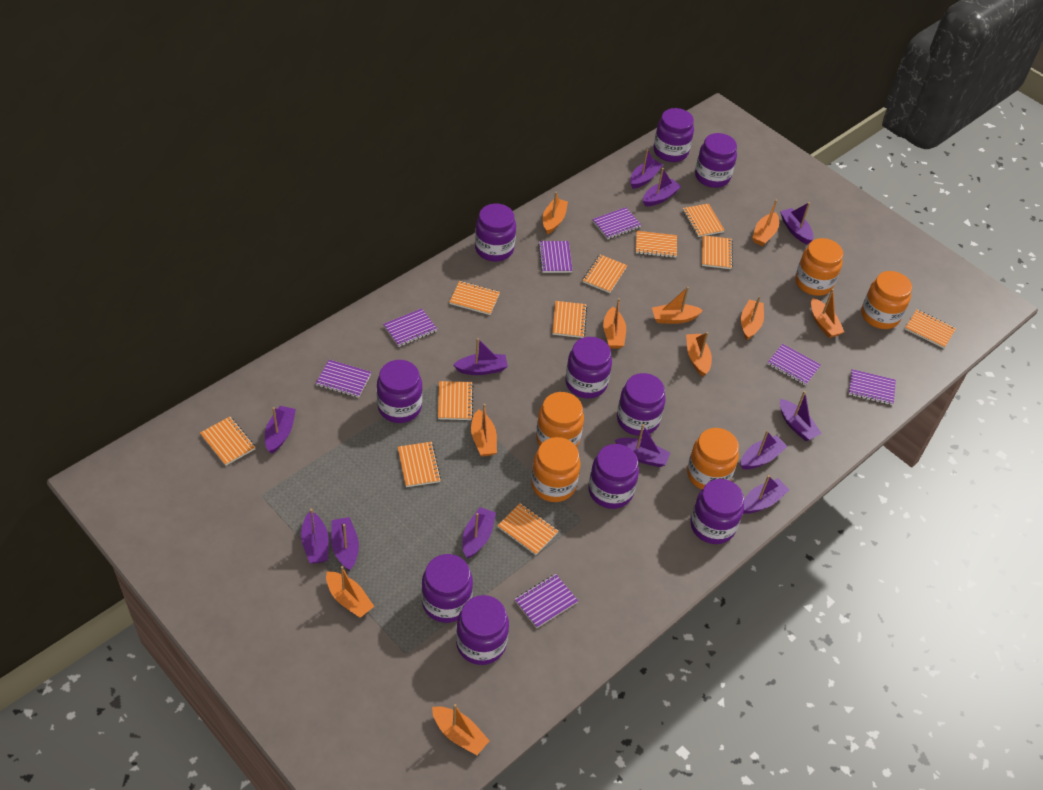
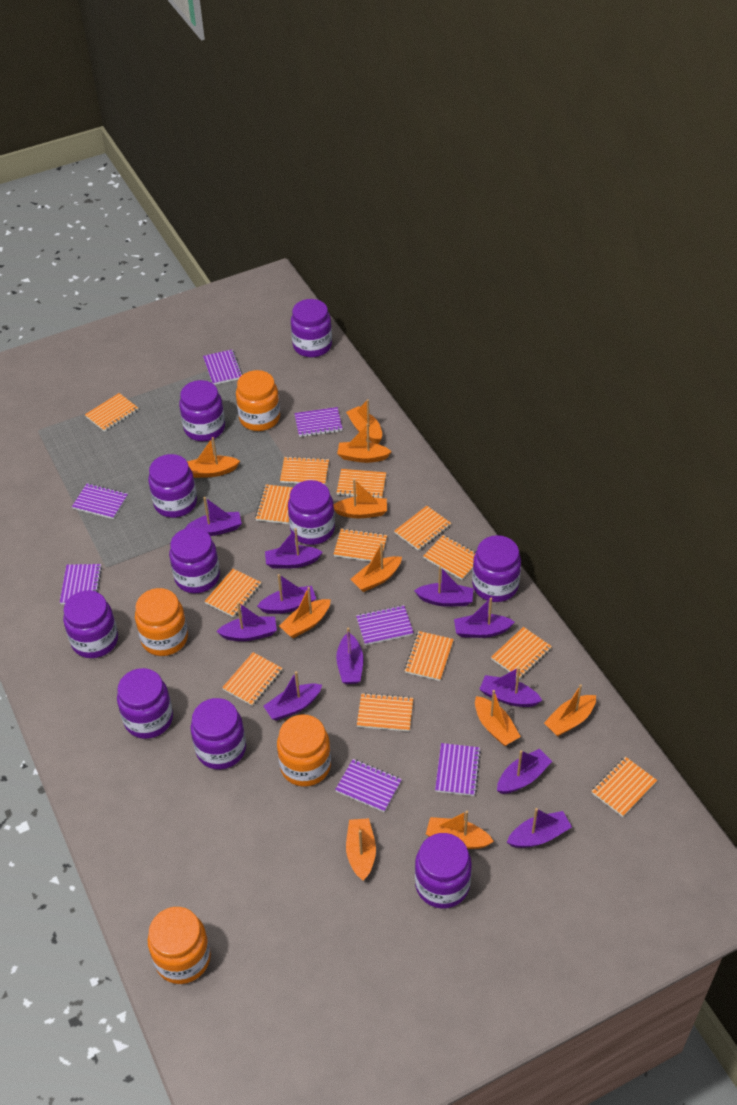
orange jar: 5 -> 4
orange notebook: 11 -> 13
purple boat: 12 -> 11

